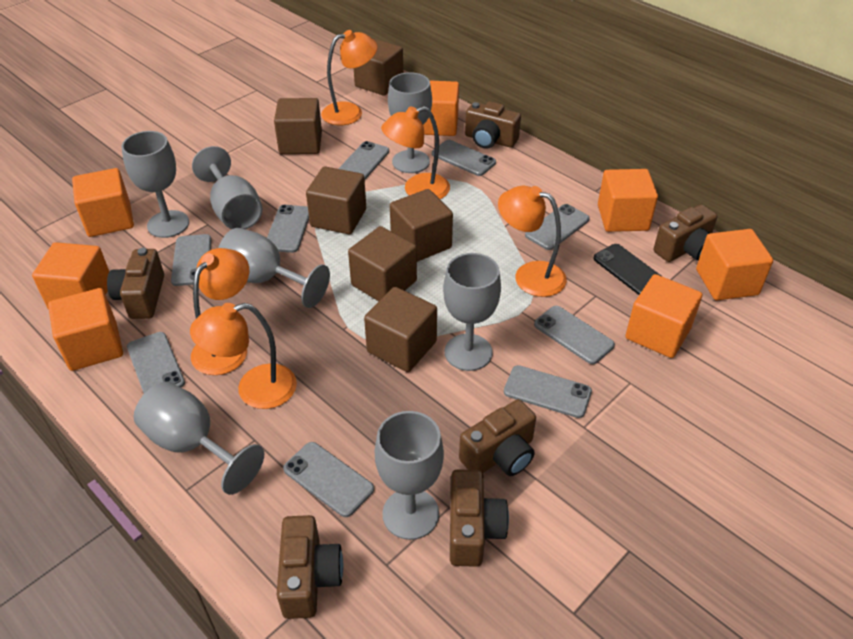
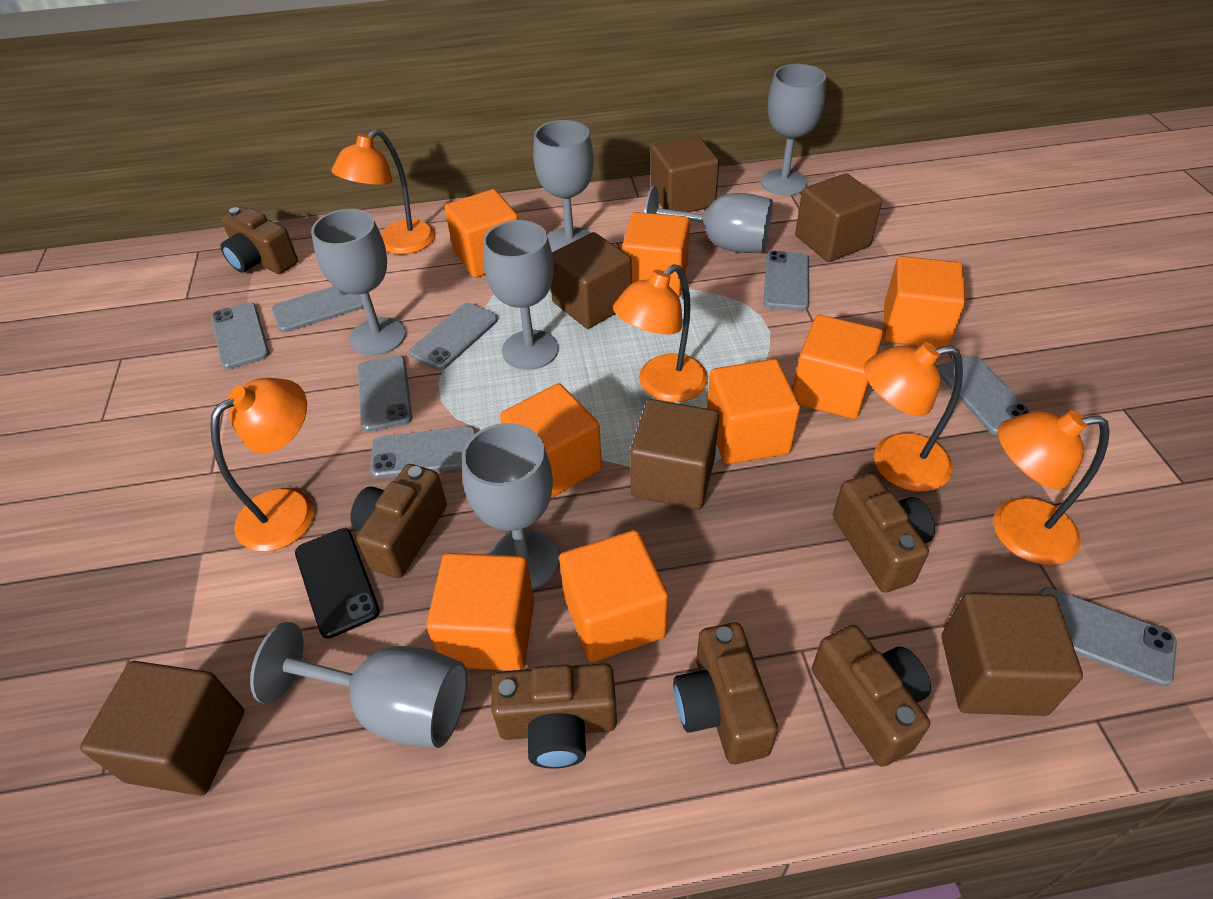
grey phone: 9 -> 8
orange cube: 7 -> 8

